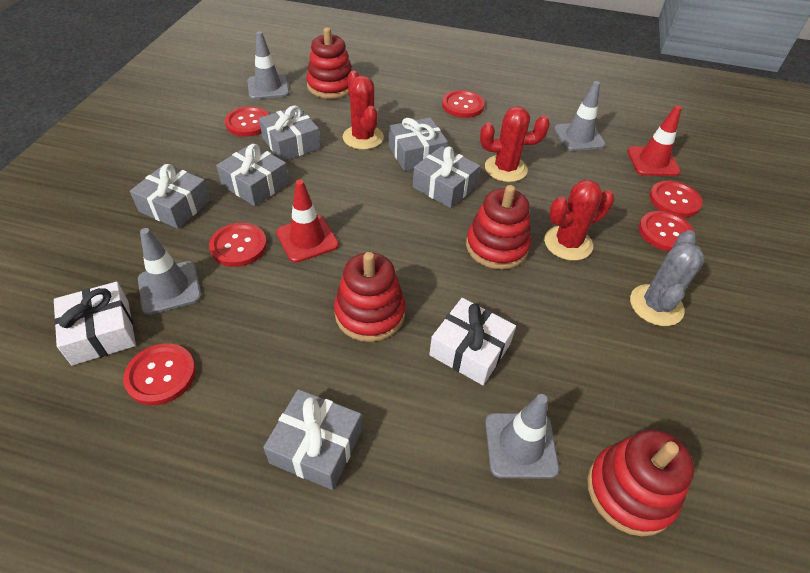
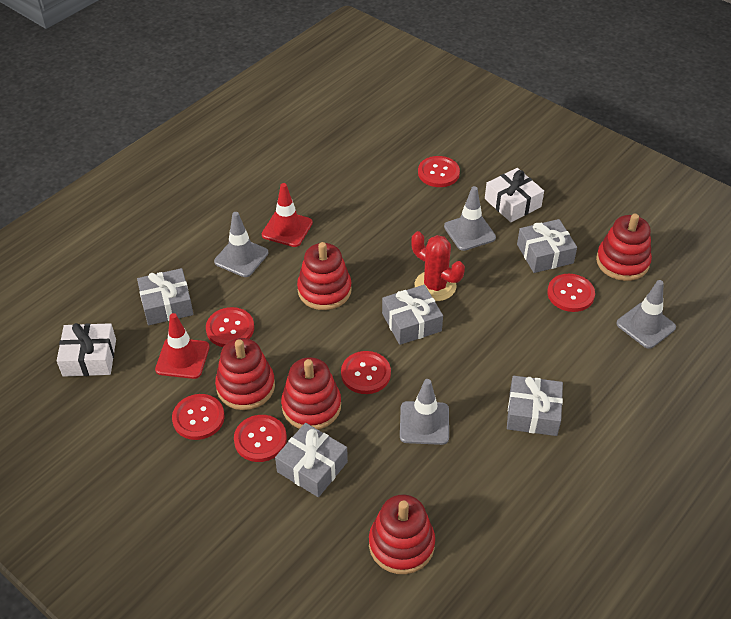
grey cactus: 1 -> 0
grey gift: 6 -> 5
red cactus: 3 -> 1
red stacking toy: 4 -> 5

